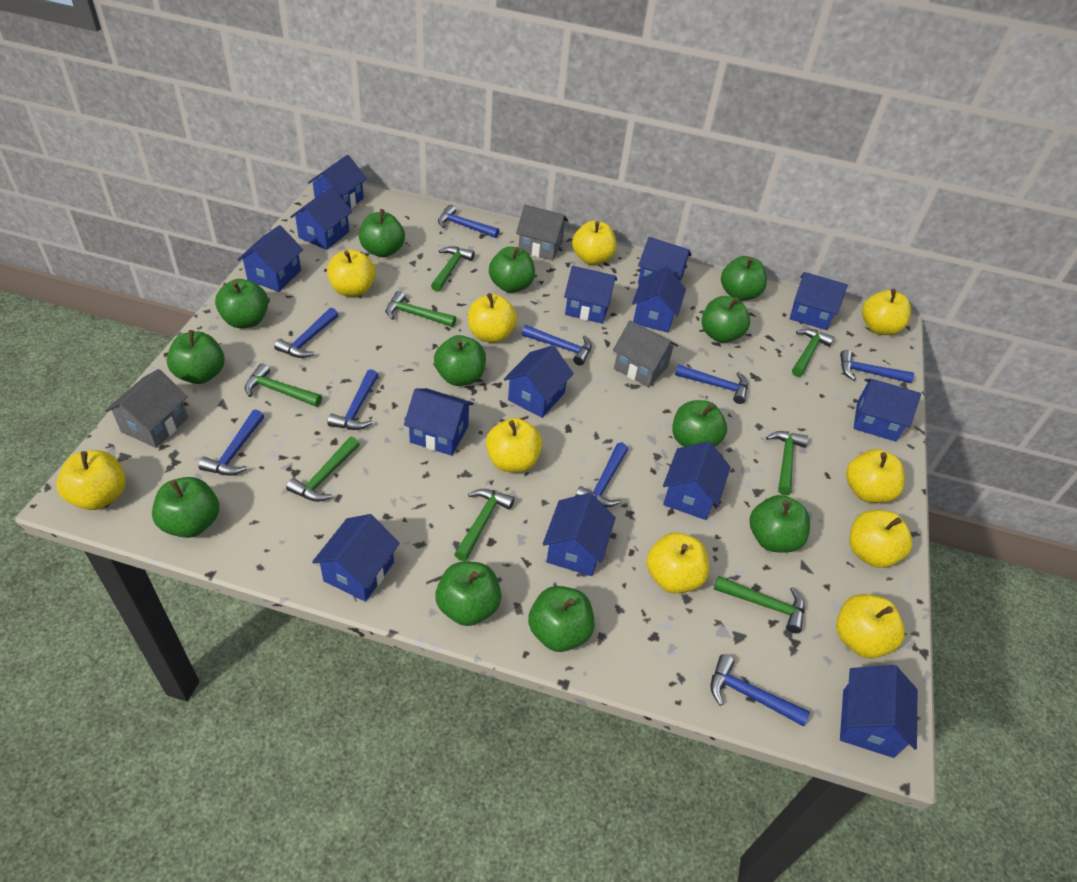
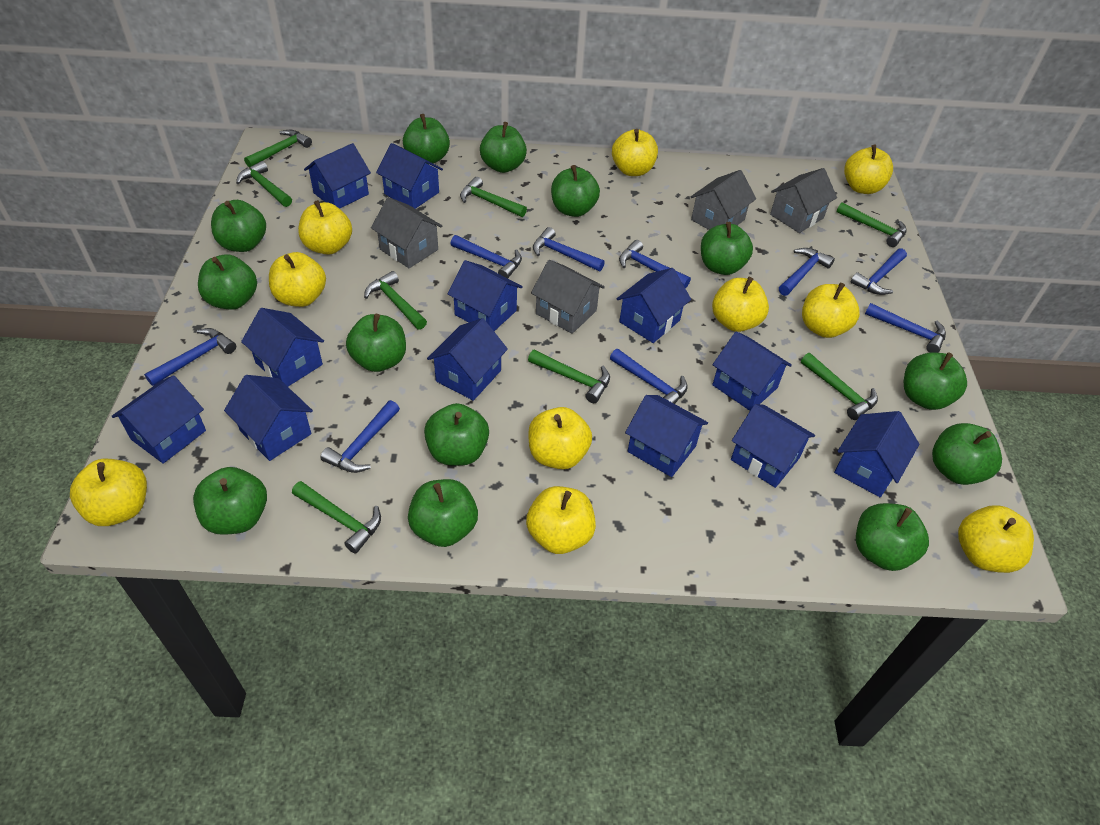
blue house: 14 -> 12
green apple: 12 -> 13
grey house: 3 -> 4

